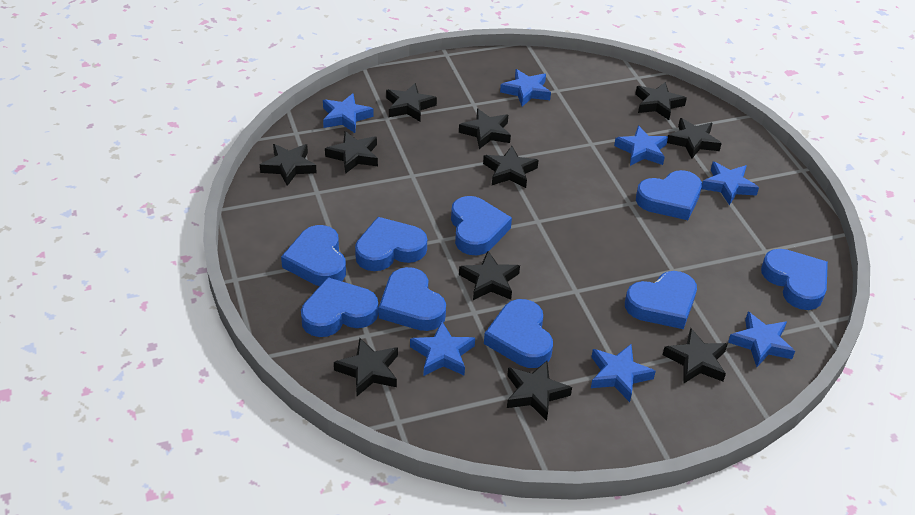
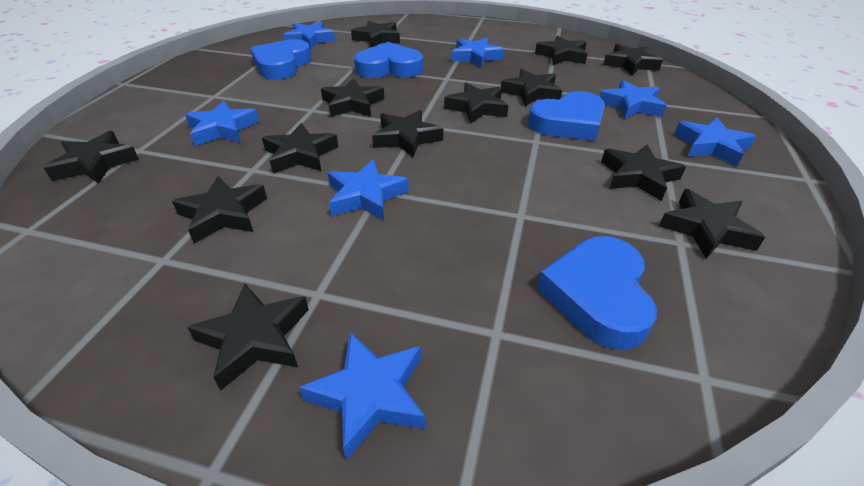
black star: 11 -> 13
blue heart: 9 -> 4

